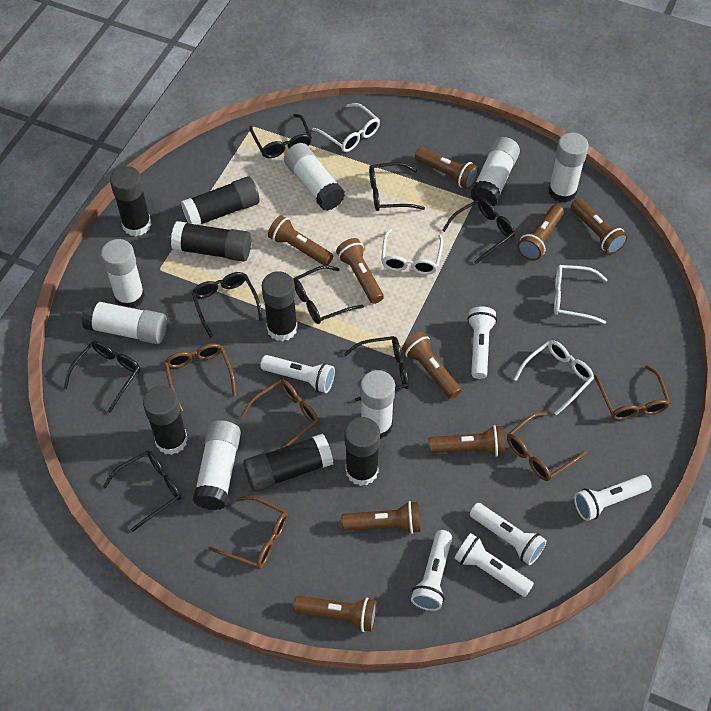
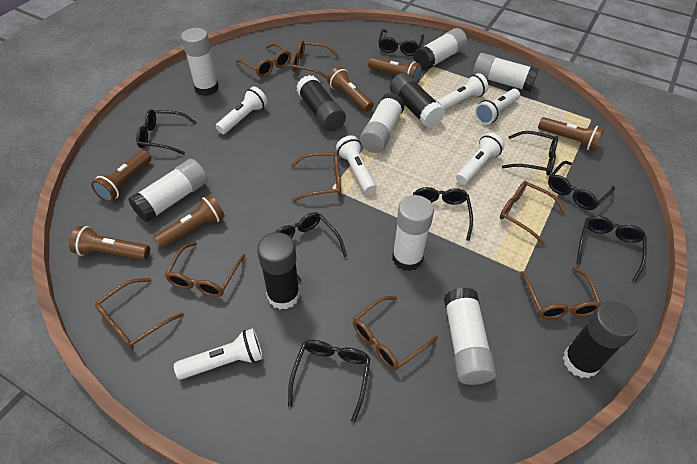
black glue stick: 7 -> 4
brown flashlight: 9 -> 6
brown glasses: 5 -> 8
white glasses: 4 -> 0

